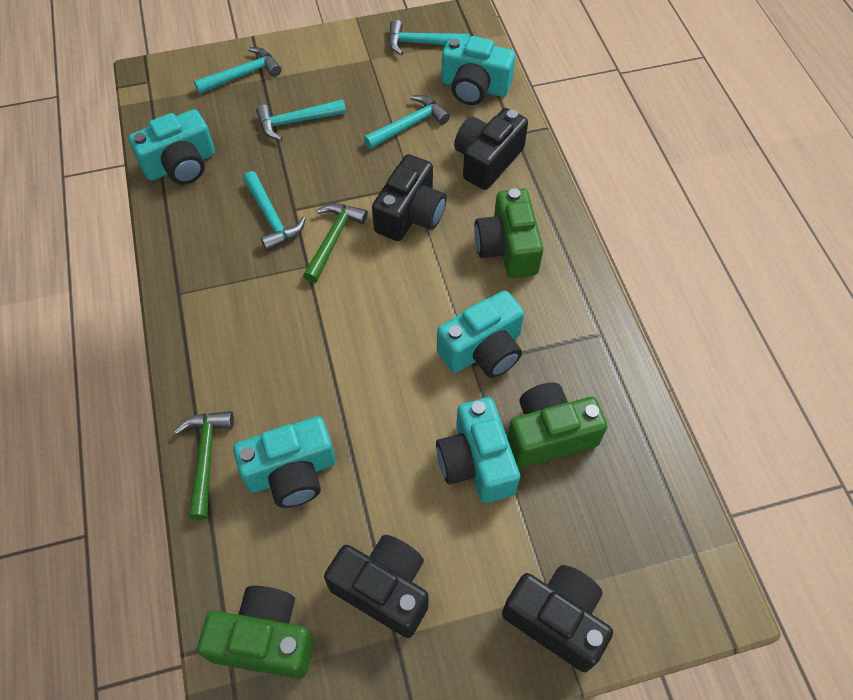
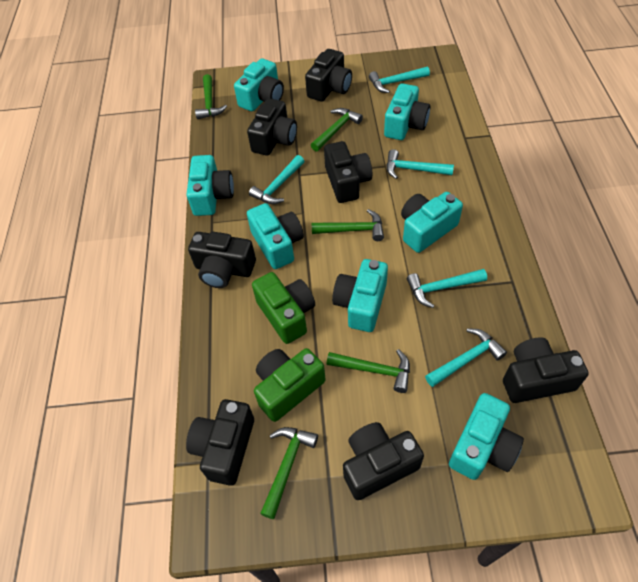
black camera: 4 -> 7
green camera: 3 -> 2
green hammer: 2 -> 5
turquoise camera: 5 -> 7

